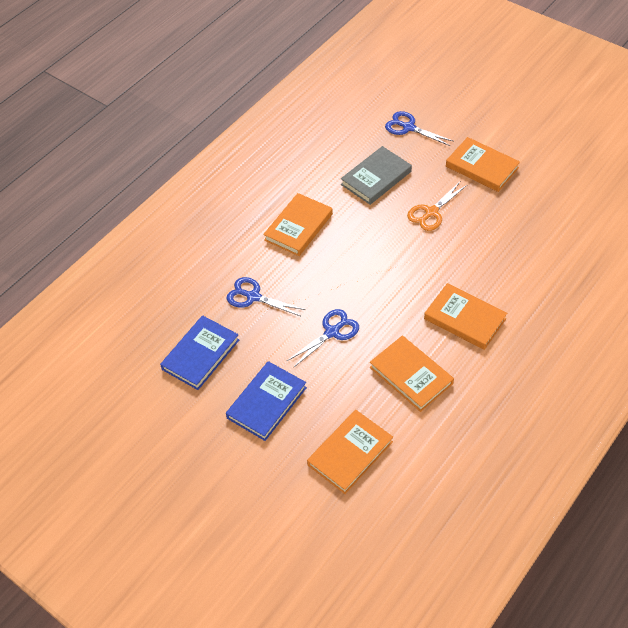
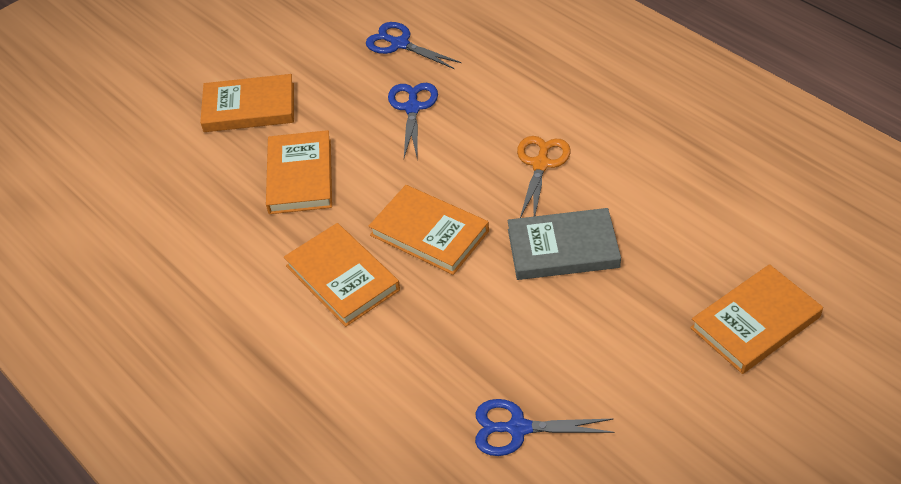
blue book: 2 -> 0

